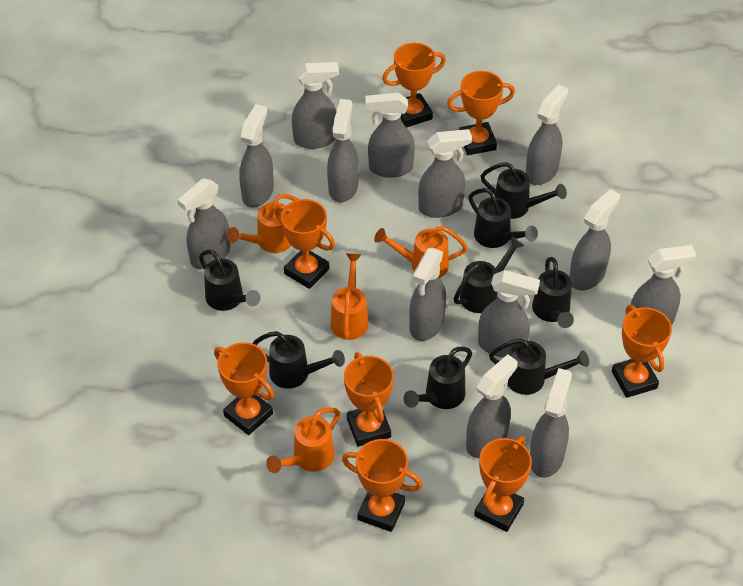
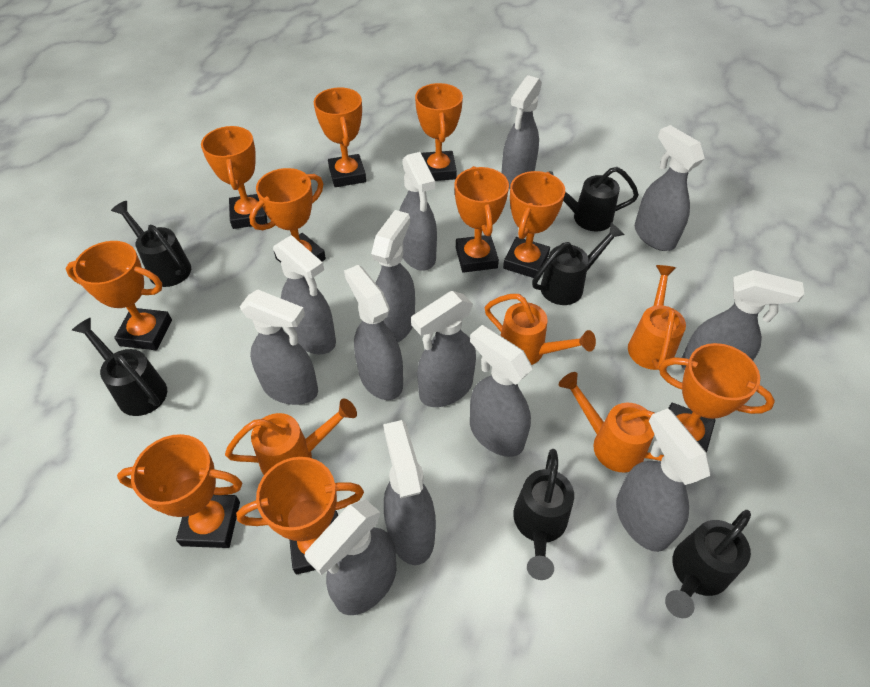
black watering can: 8 -> 6
orange trophy: 8 -> 10

